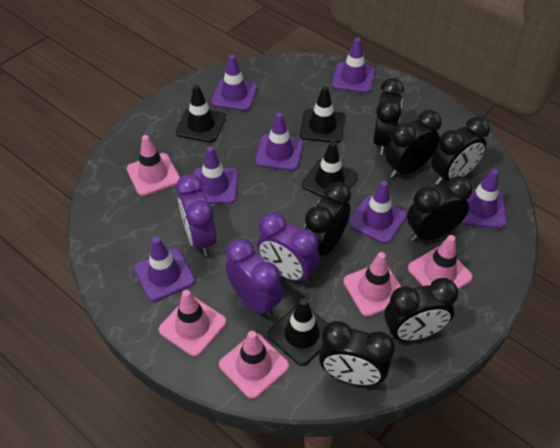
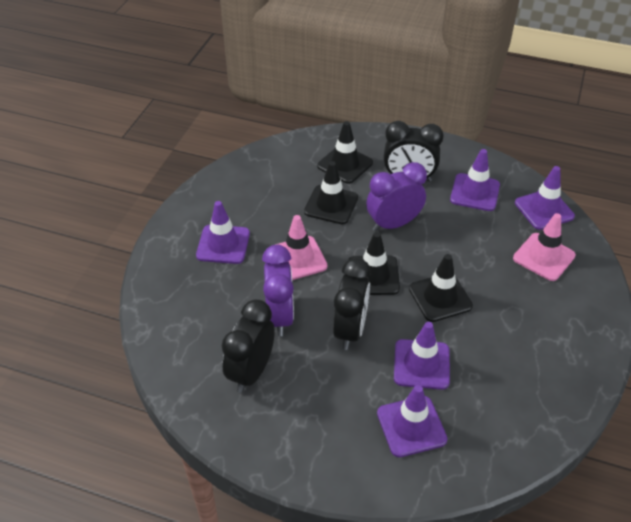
black clock: 7 -> 3
pink traffic cone: 5 -> 2
purple clock: 3 -> 2
purple traffic cone: 7 -> 5

